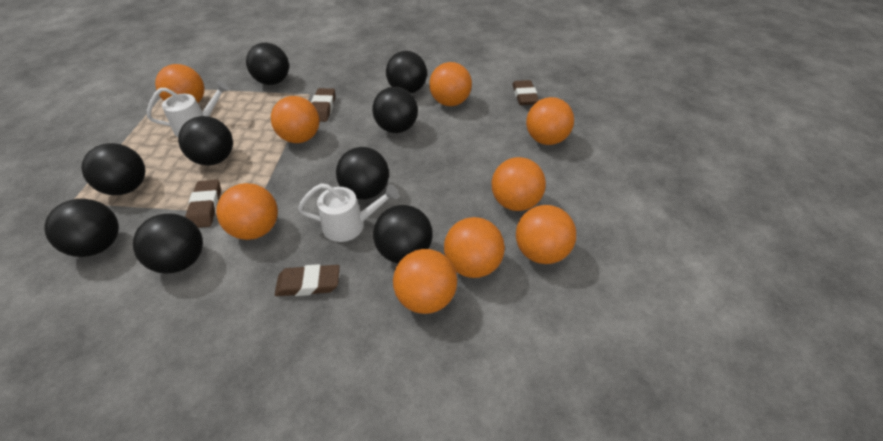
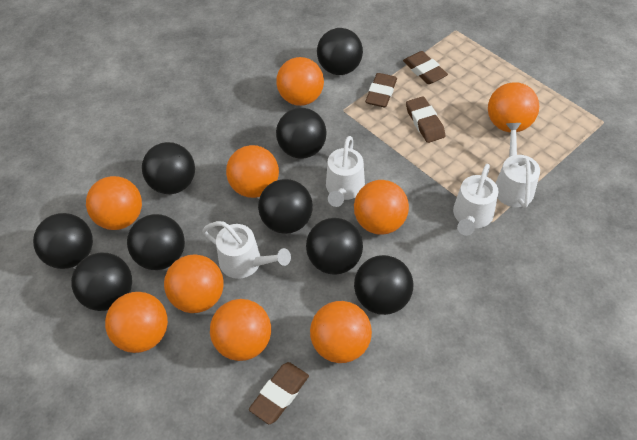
white watering can: 2 -> 4

